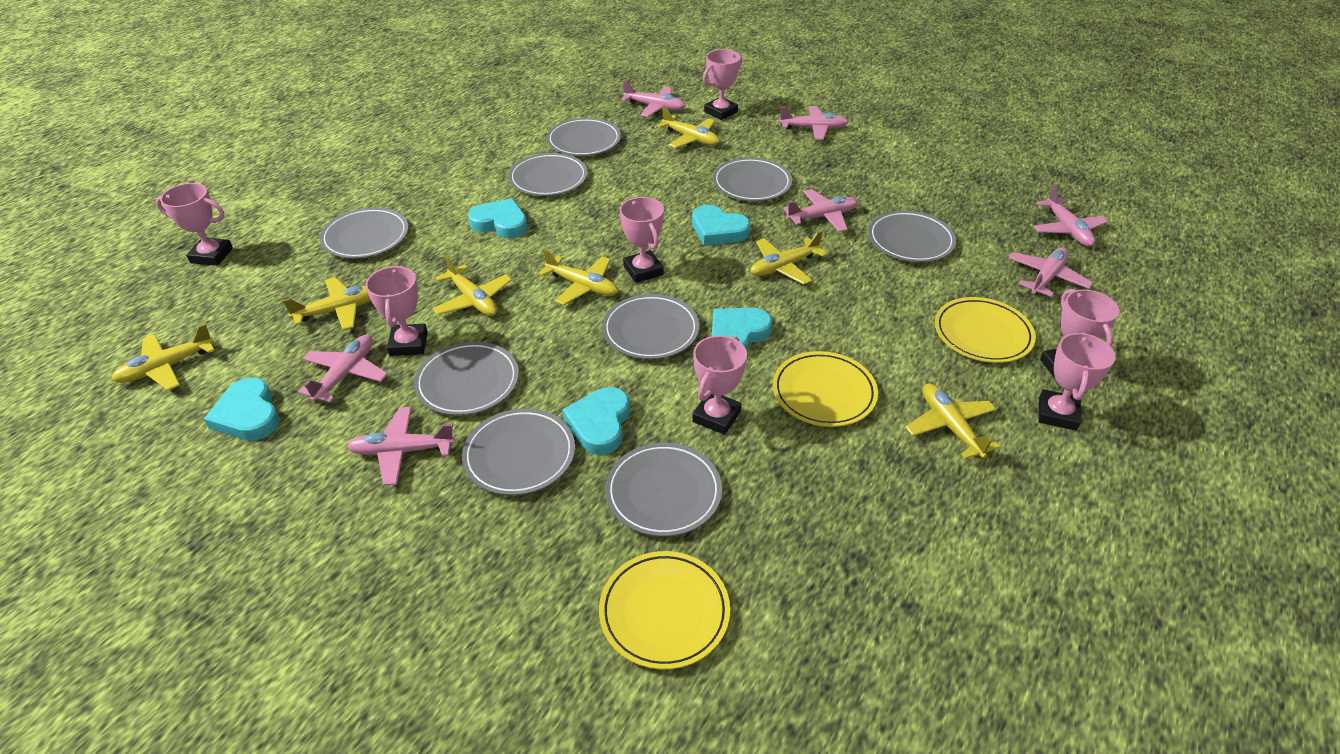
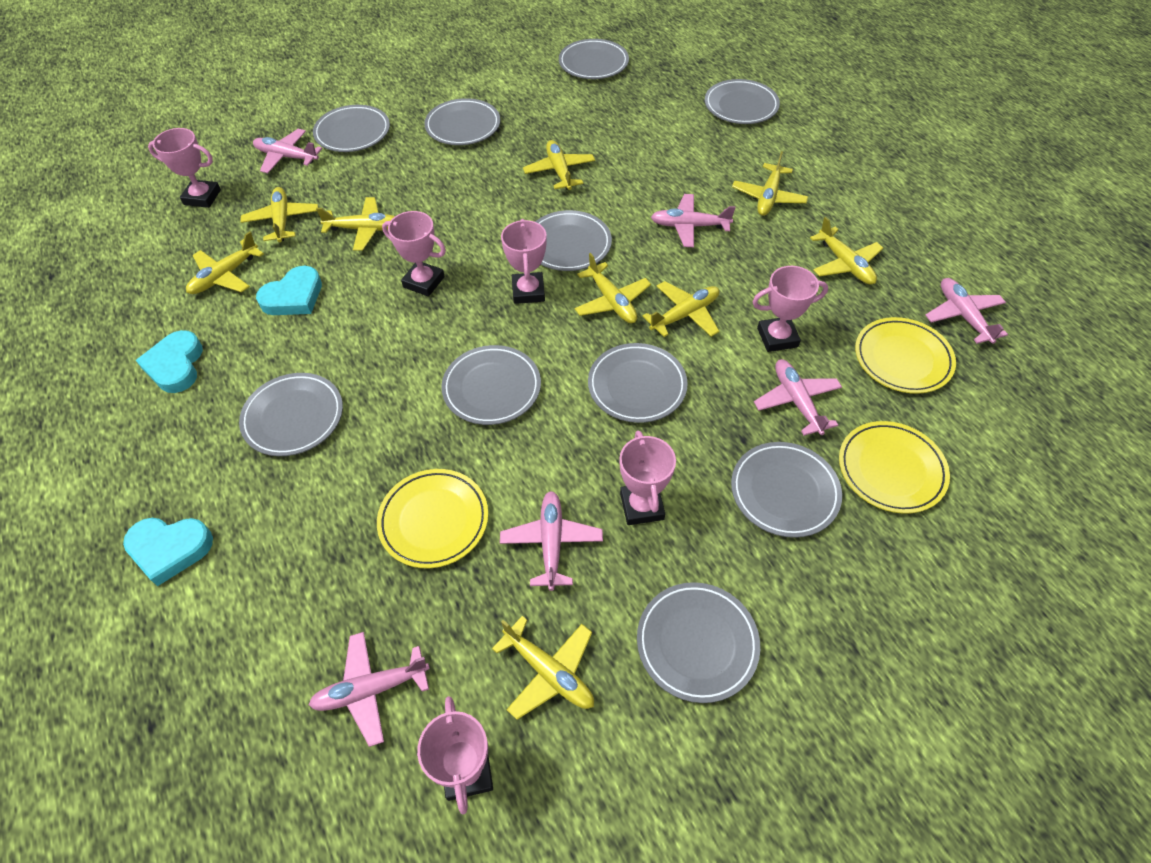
grey plate: 9 -> 10
pink plane: 7 -> 6
pink trophy: 7 -> 6
turquoise heart: 5 -> 3
yellow plane: 7 -> 9

